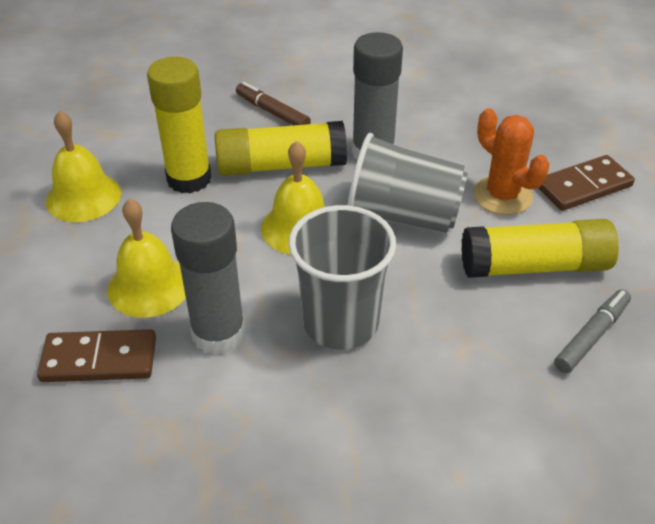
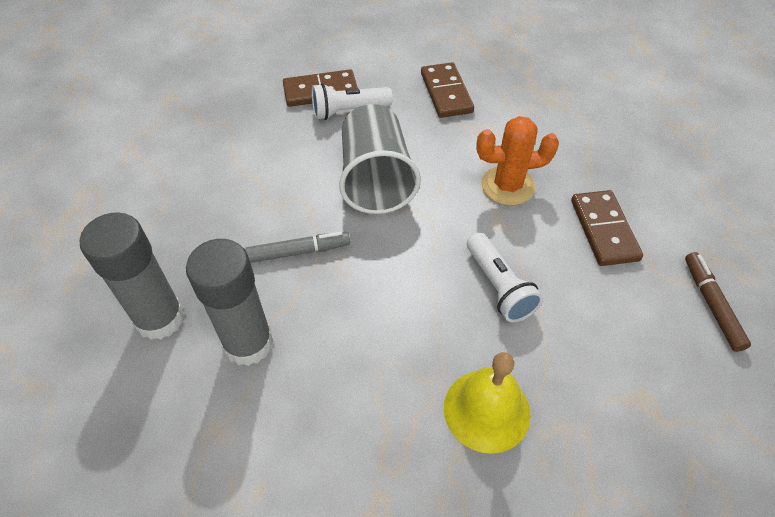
brown domino: 2 -> 3
grey cup: 2 -> 1
white flashlight: 0 -> 2
yellow bell: 3 -> 1
yellow glue stick: 3 -> 0

